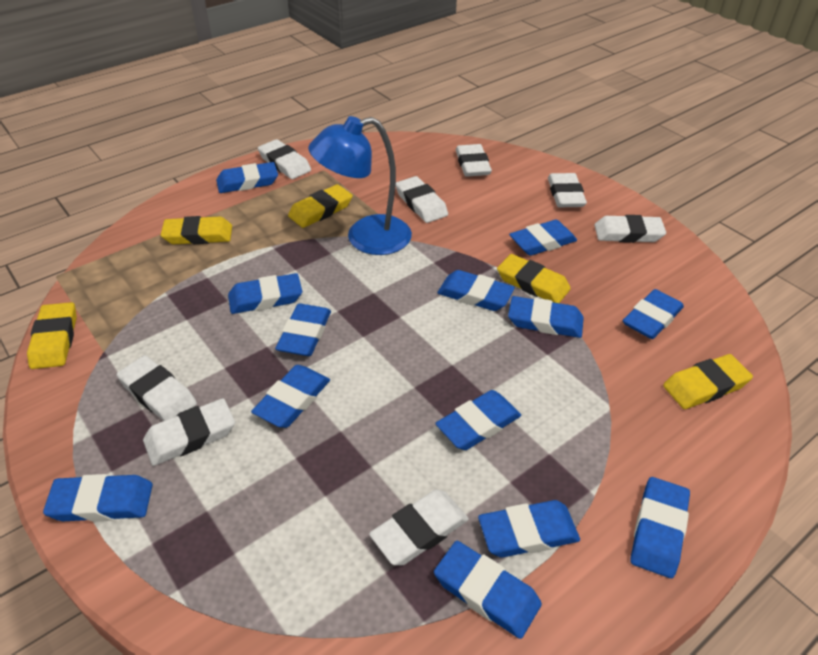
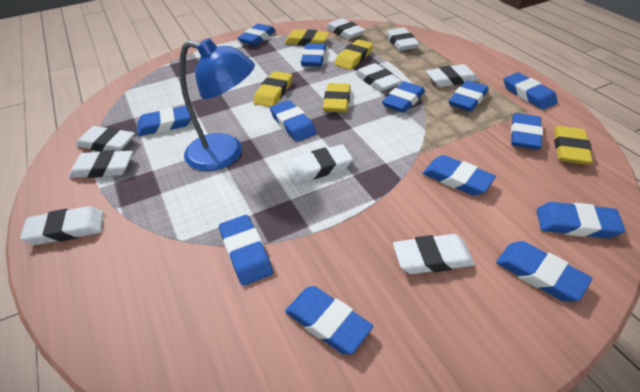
white eraser: 8 -> 9

